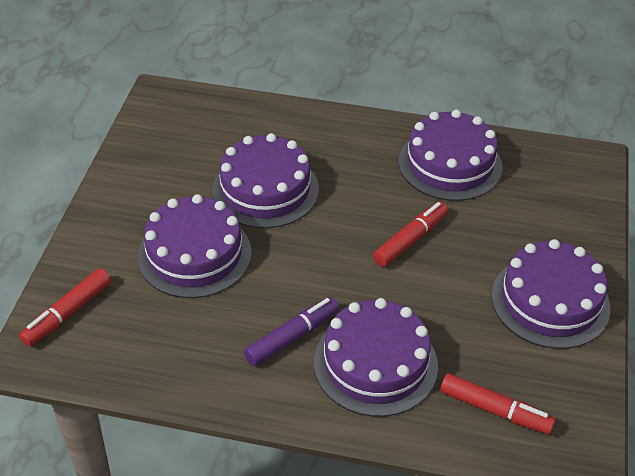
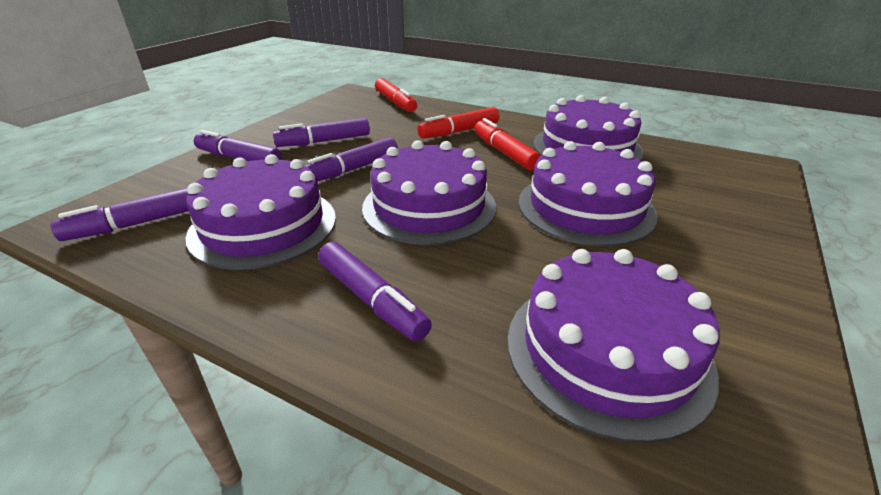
purple marker: 1 -> 5

